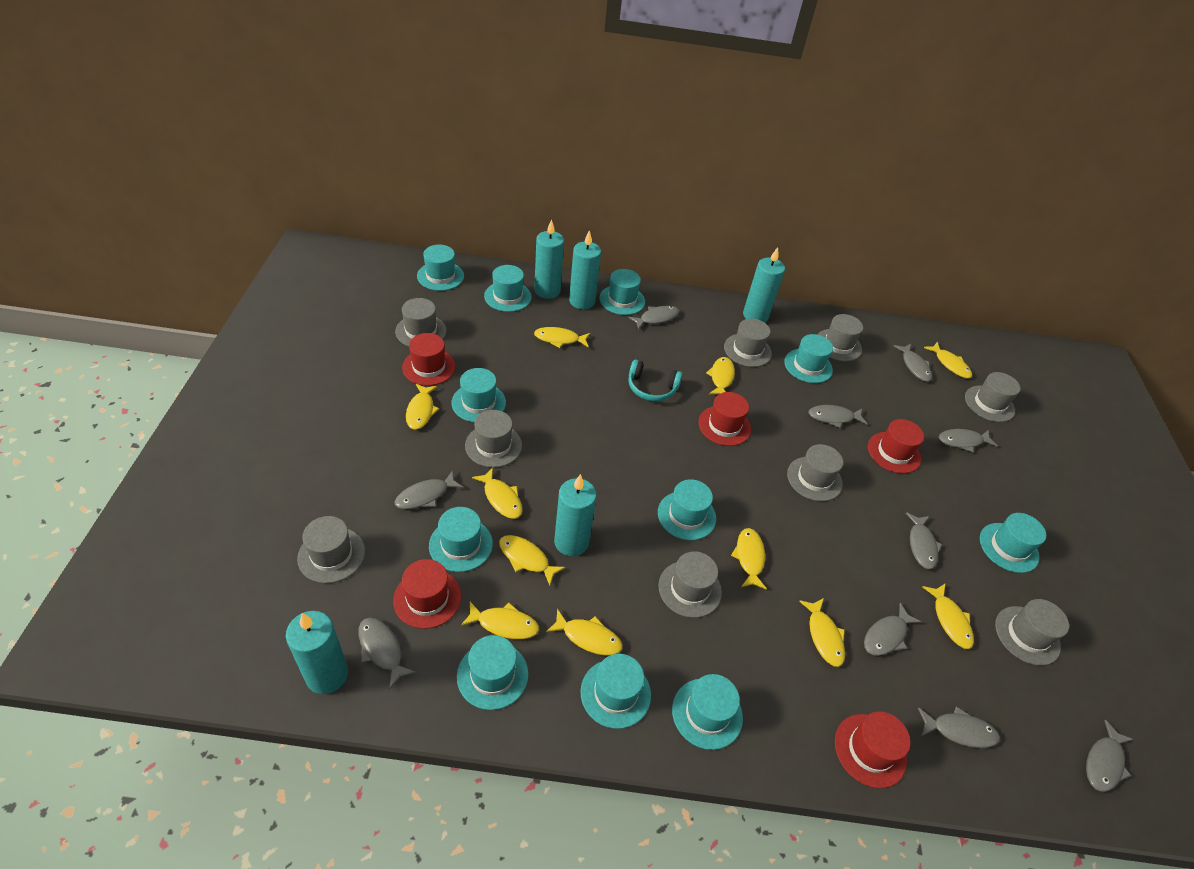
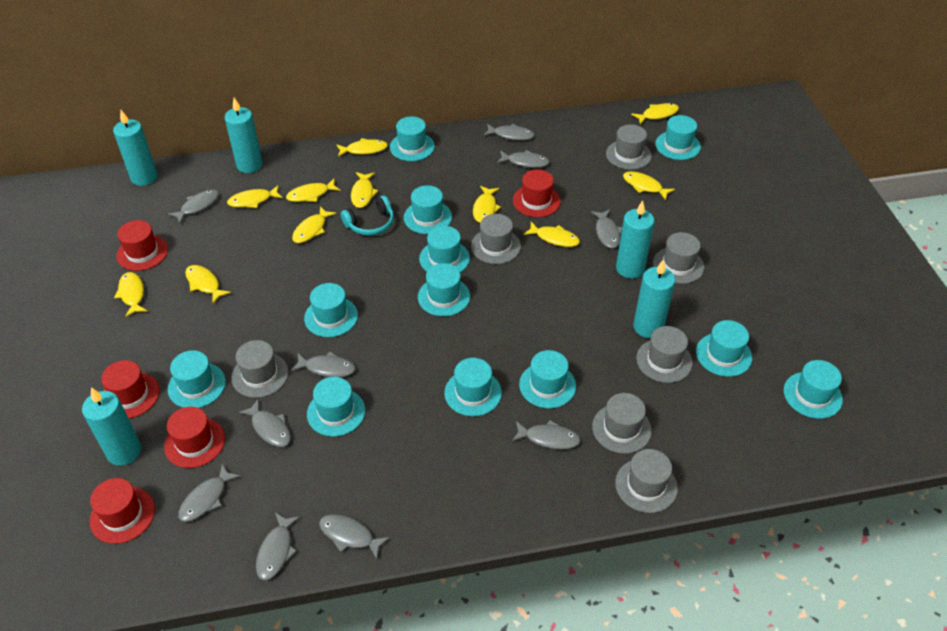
grey hat: 9 -> 7
turquoise hat: 11 -> 12

